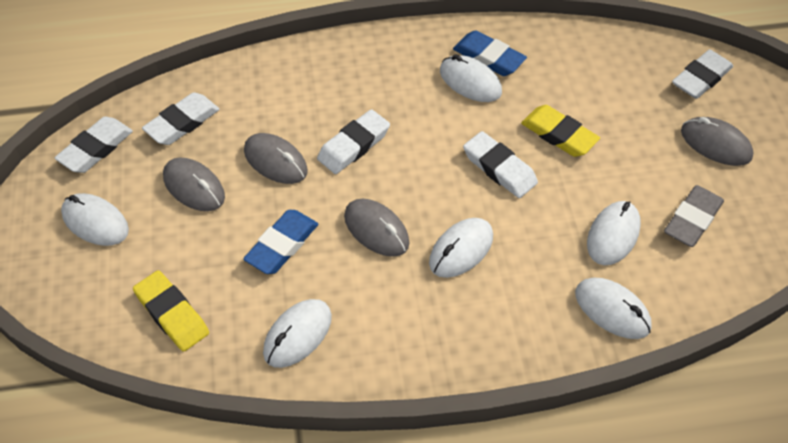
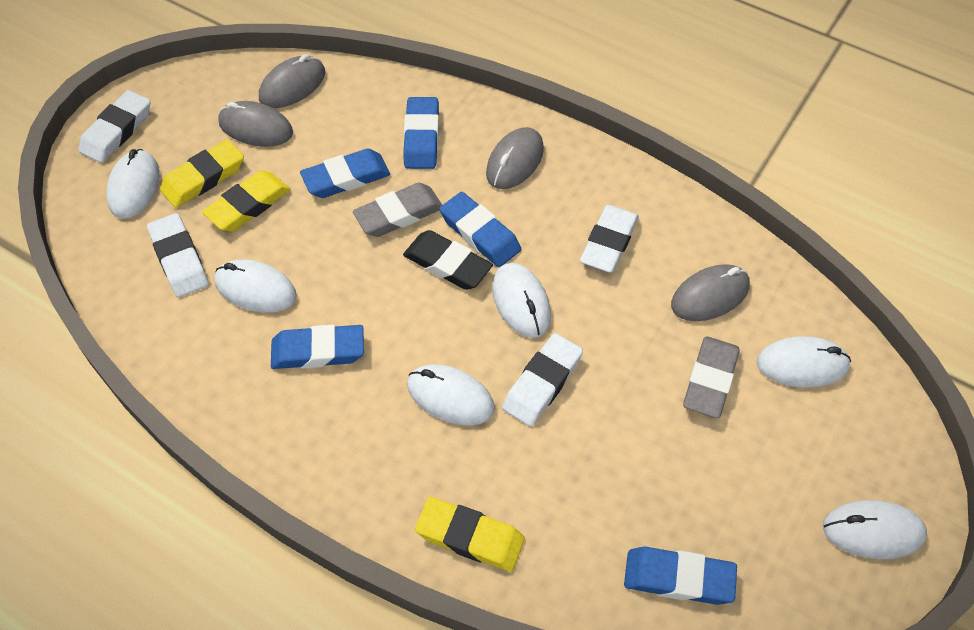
black eraser: 0 -> 1
blue eraser: 2 -> 5
grey eraser: 1 -> 2
white eraser: 5 -> 4
yellow eraser: 2 -> 3

